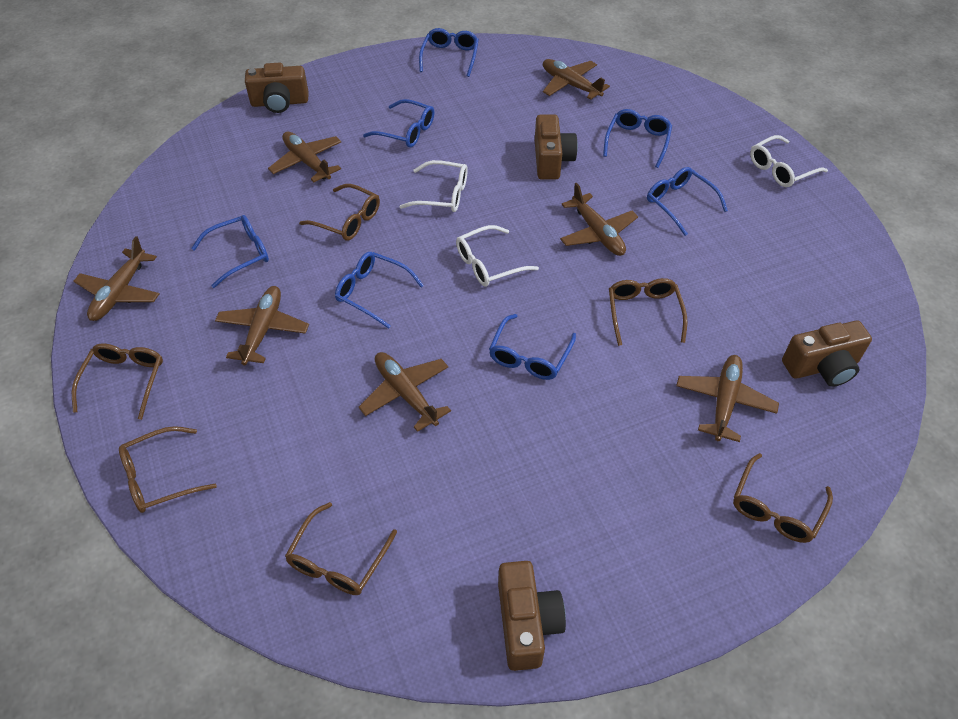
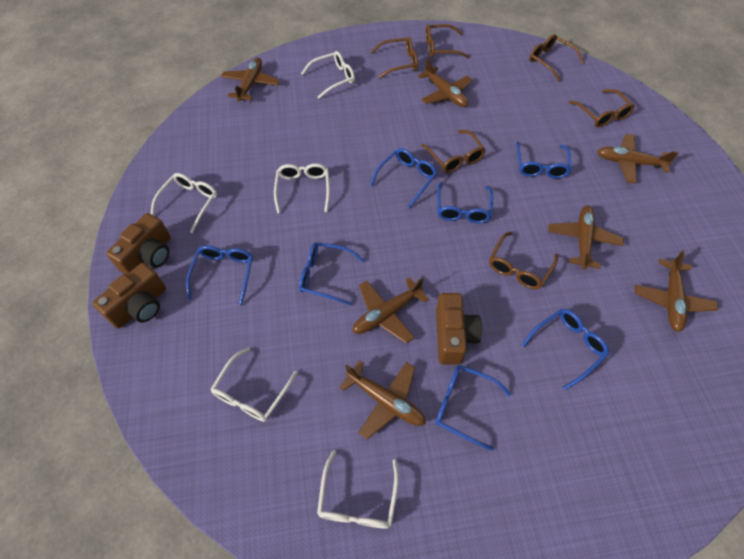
brown camera: 4 -> 3
white glasses: 3 -> 5

